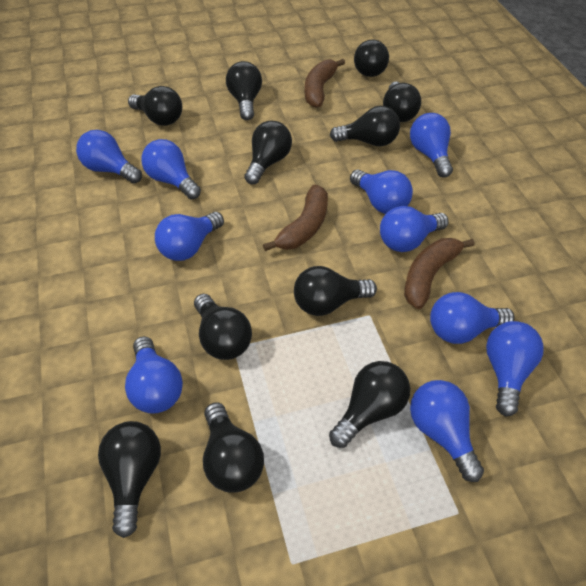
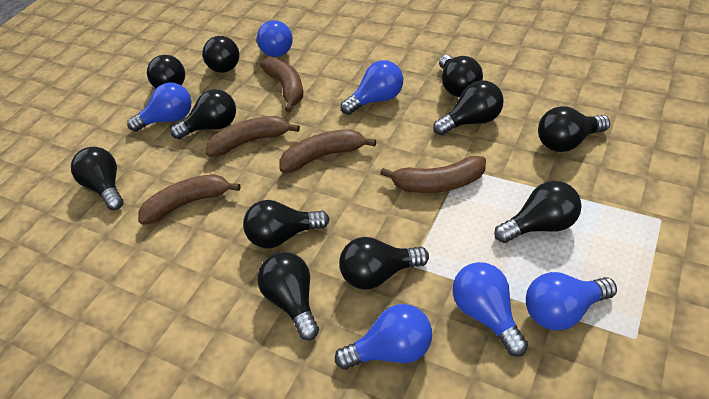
blue light bulb: 10 -> 6
brown banana: 3 -> 5

